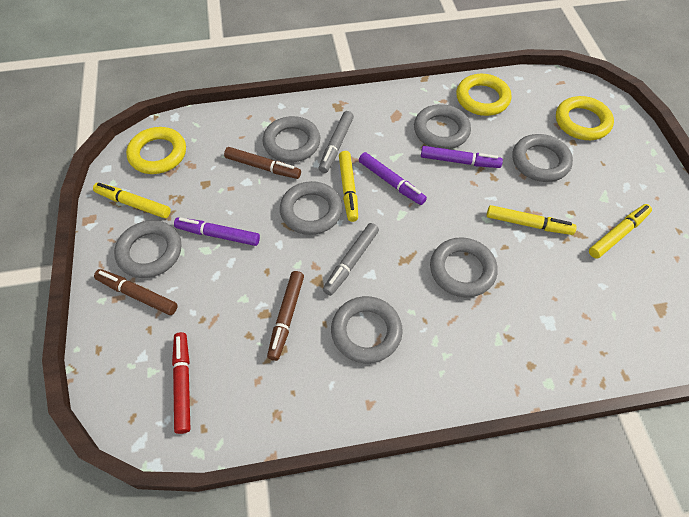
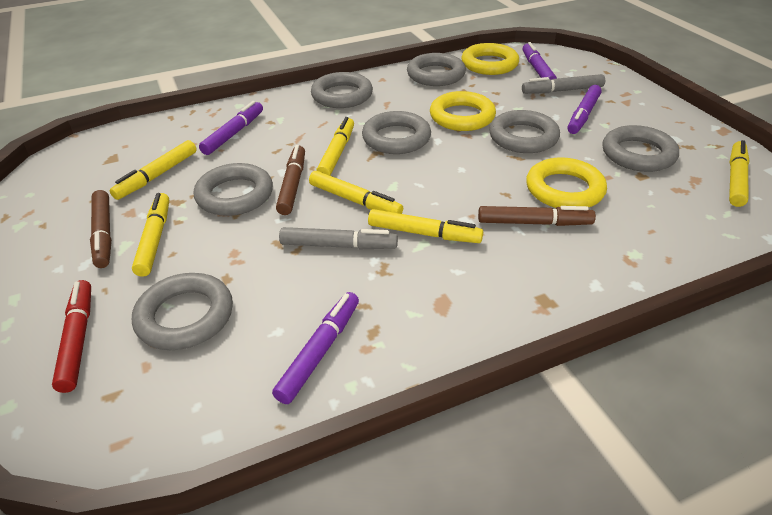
purple marker: 3 -> 4
yellow marker: 4 -> 6

